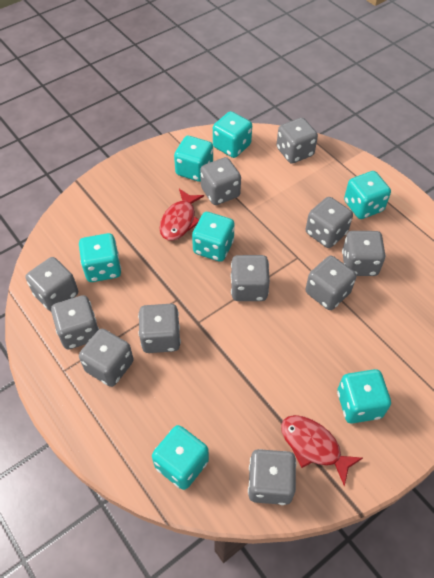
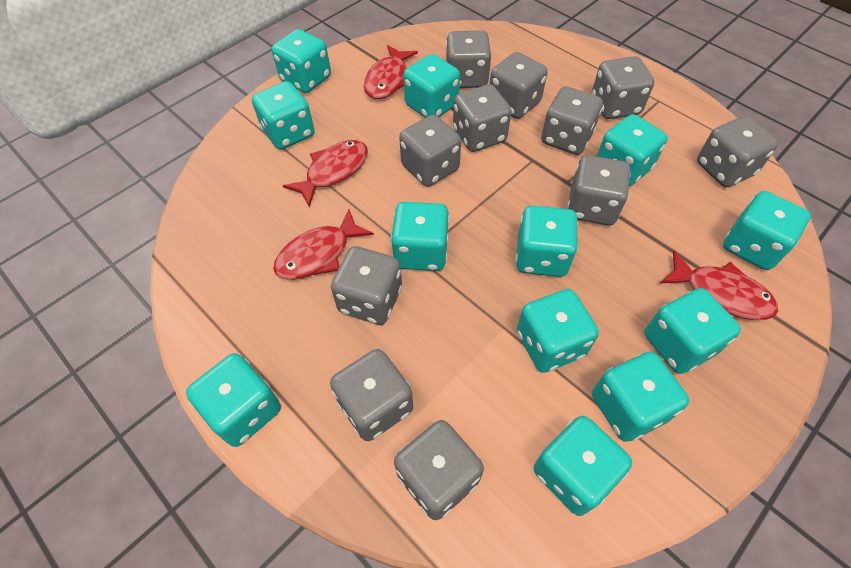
red fish: 2 -> 4
turquoise dice: 7 -> 12

